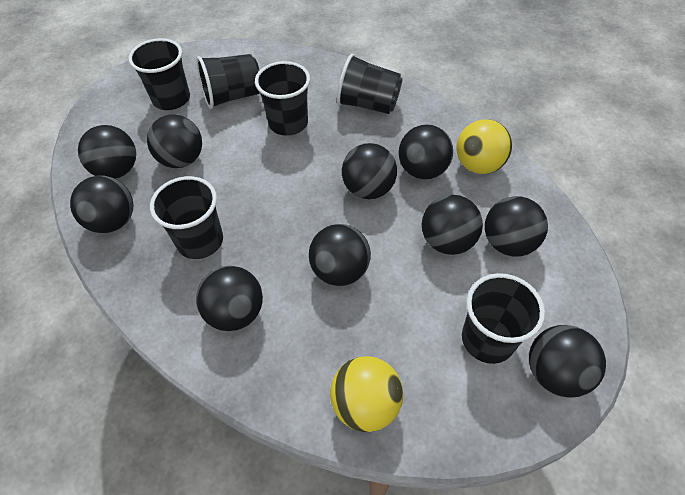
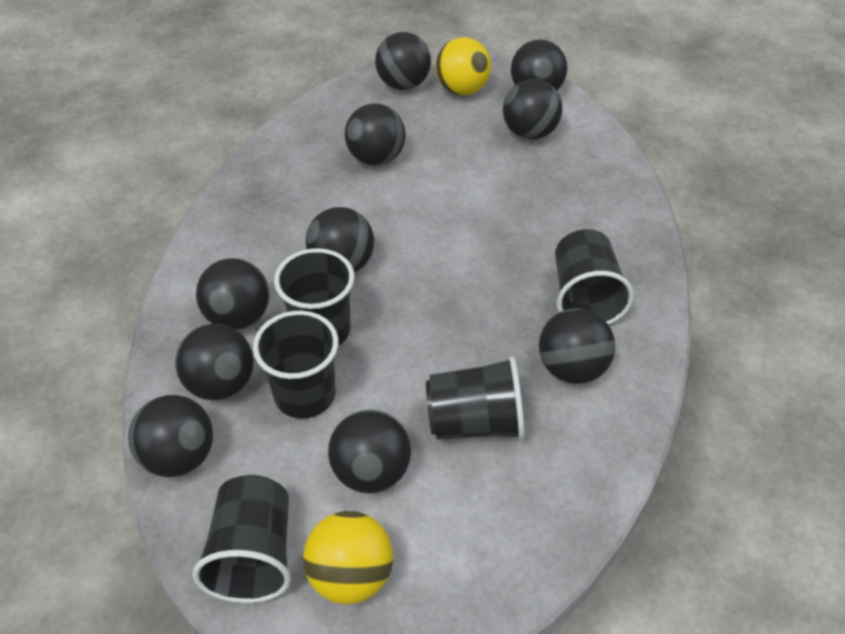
black cup: 6 -> 5

